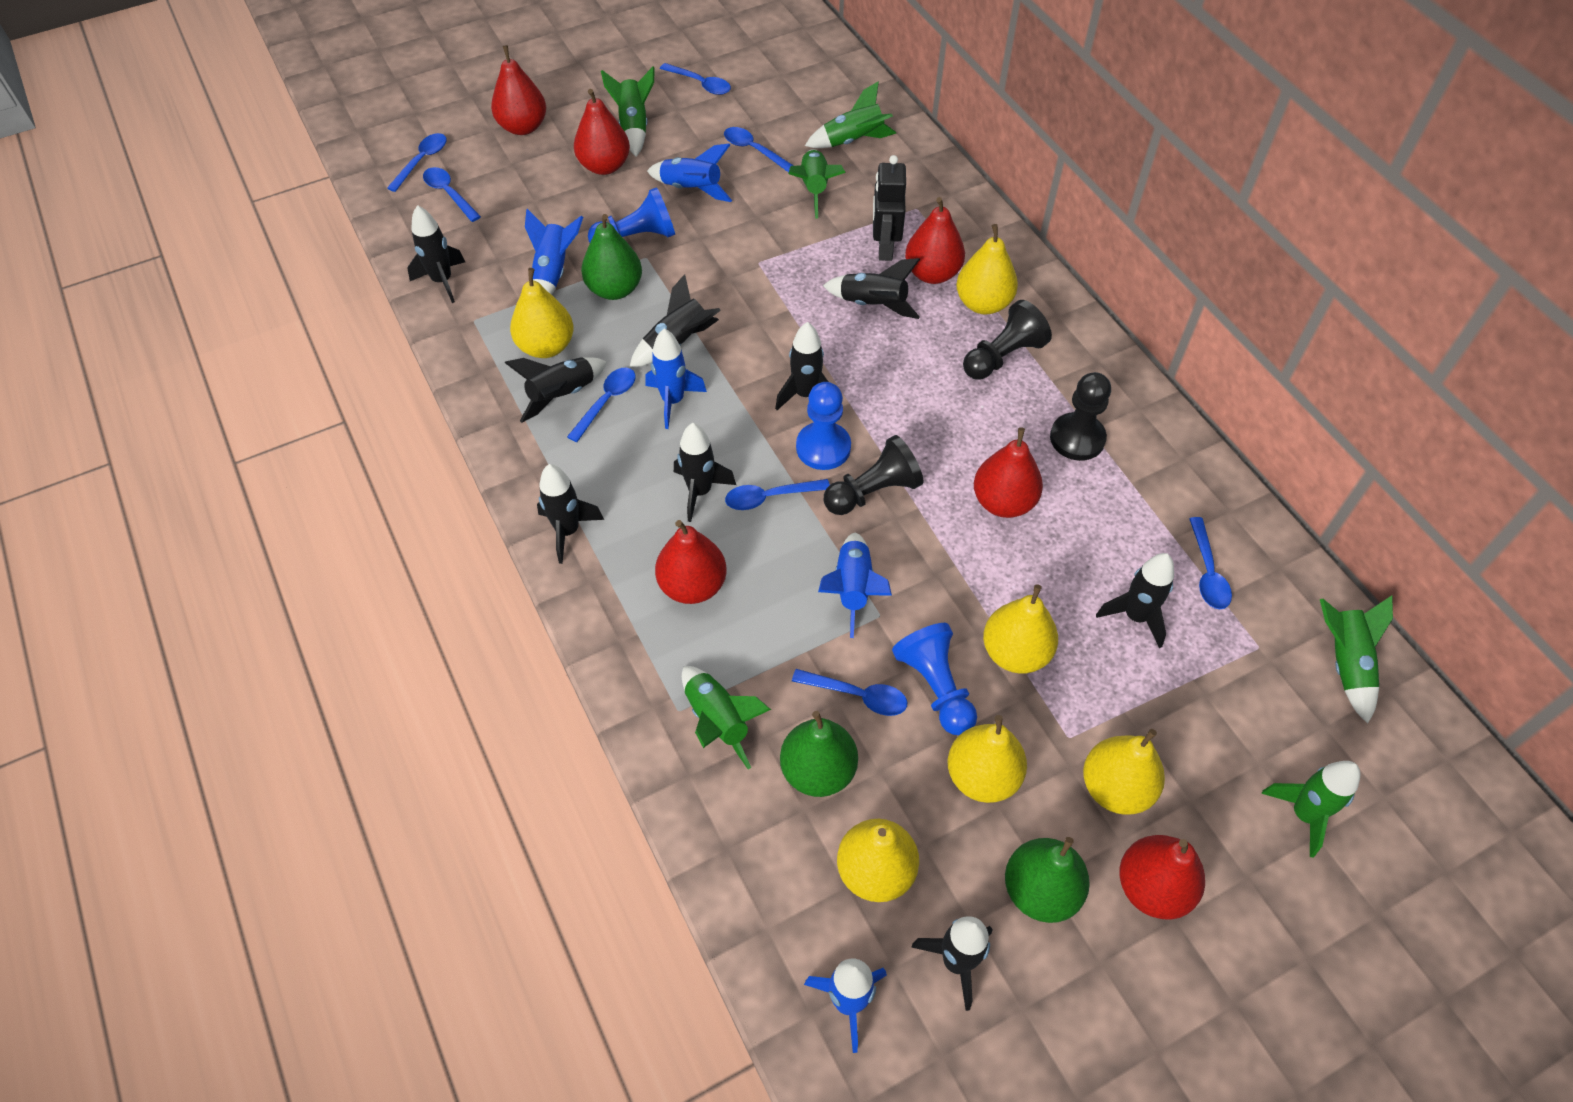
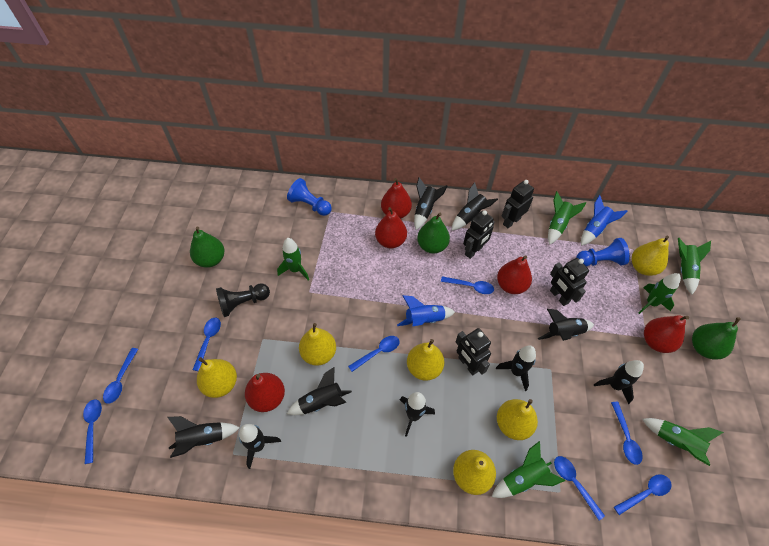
black pawn: 3 -> 1
black robot: 1 -> 4
blue pawn: 3 -> 2
blue rocket: 5 -> 2
red pear: 6 -> 5

